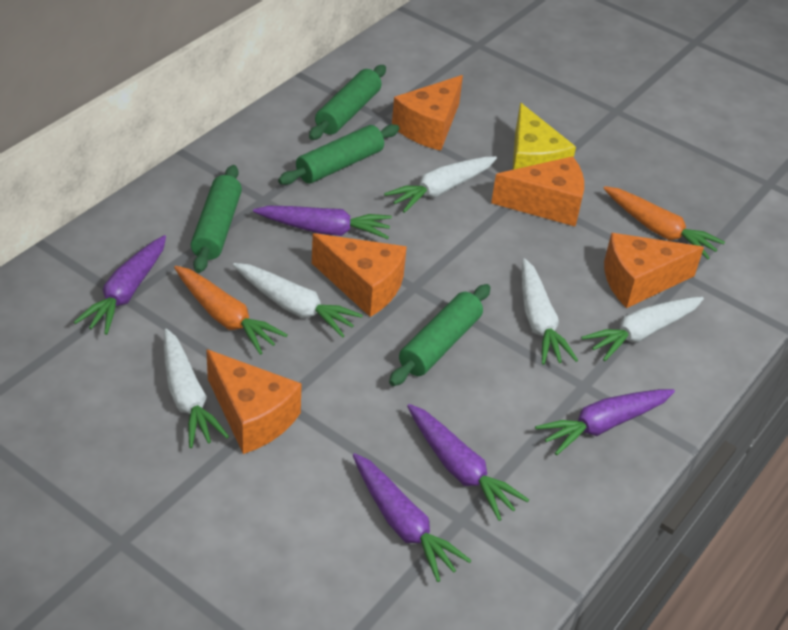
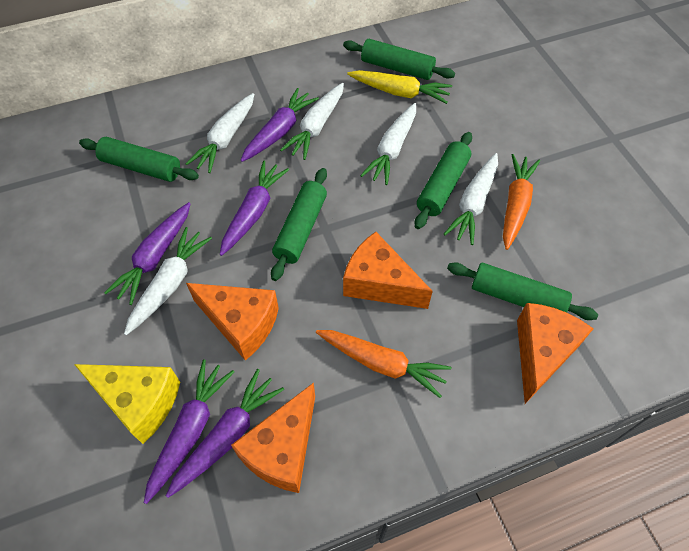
green rolling pin: 4 -> 5
orange cheese: 5 -> 4
yellow carrot: 0 -> 1

